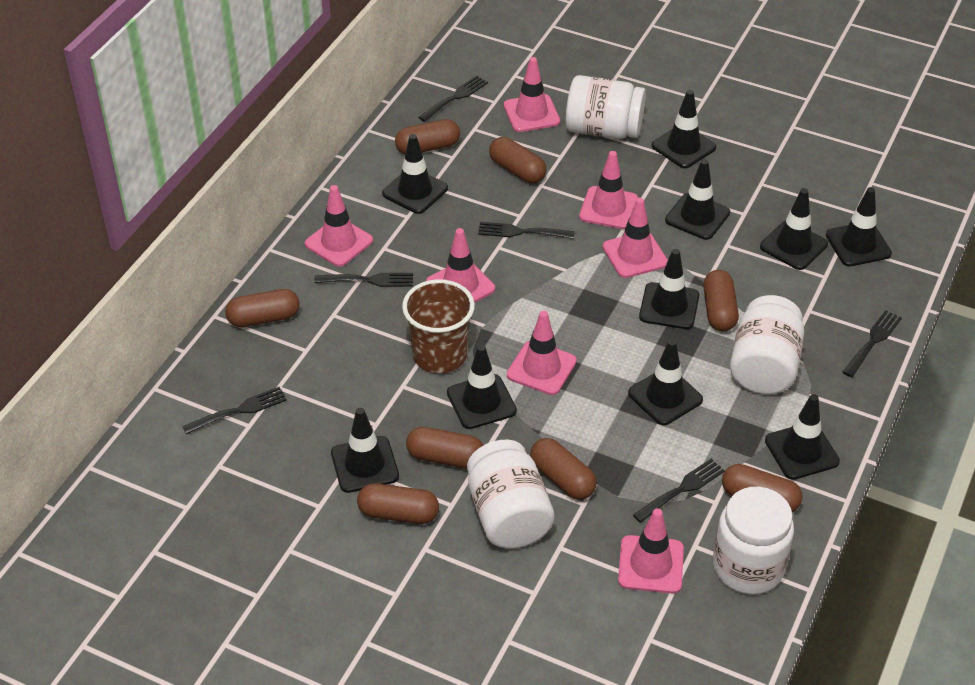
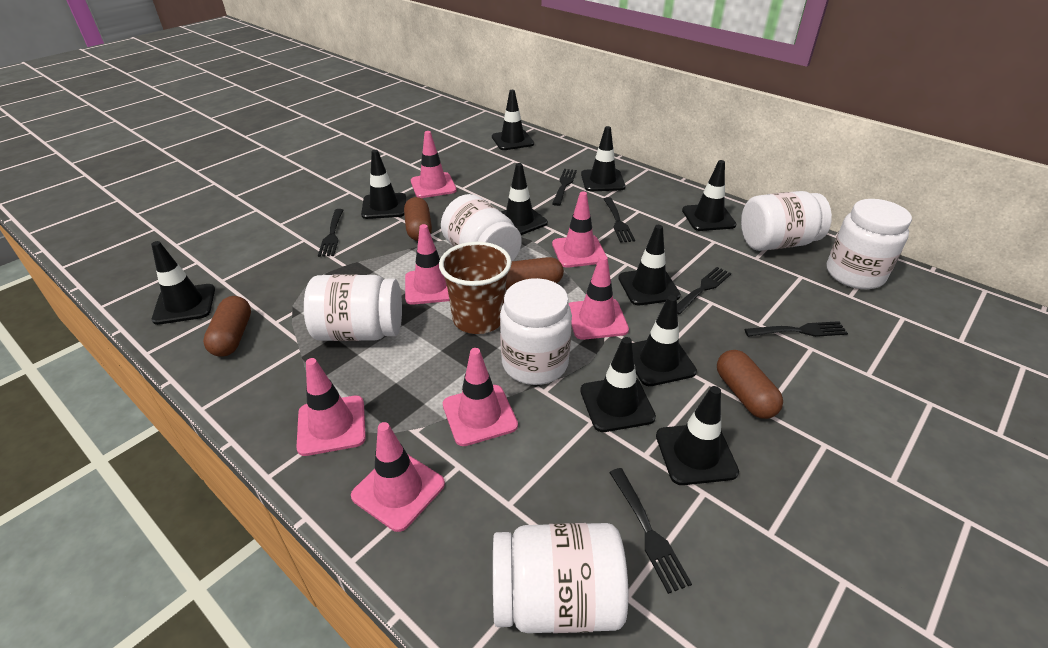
brown capsule: 8 -> 4
white jar: 4 -> 6

